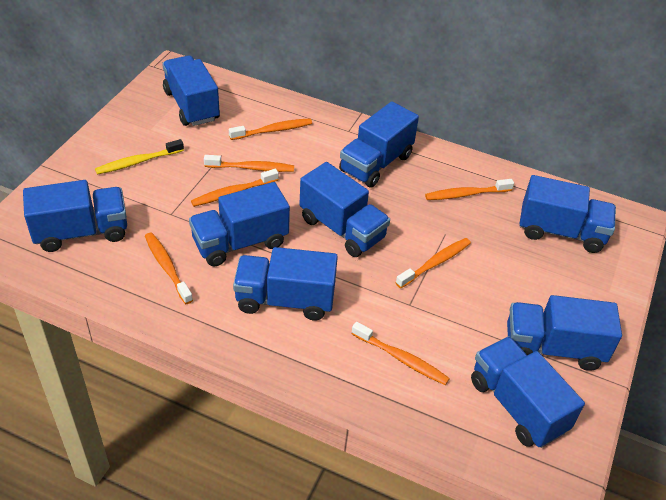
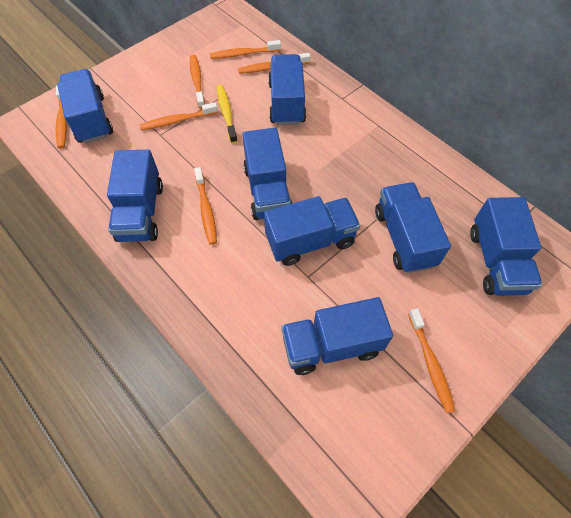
blue truck: 9 -> 8

